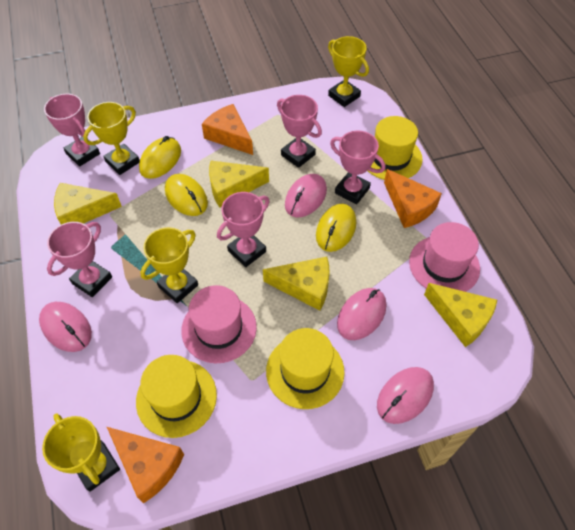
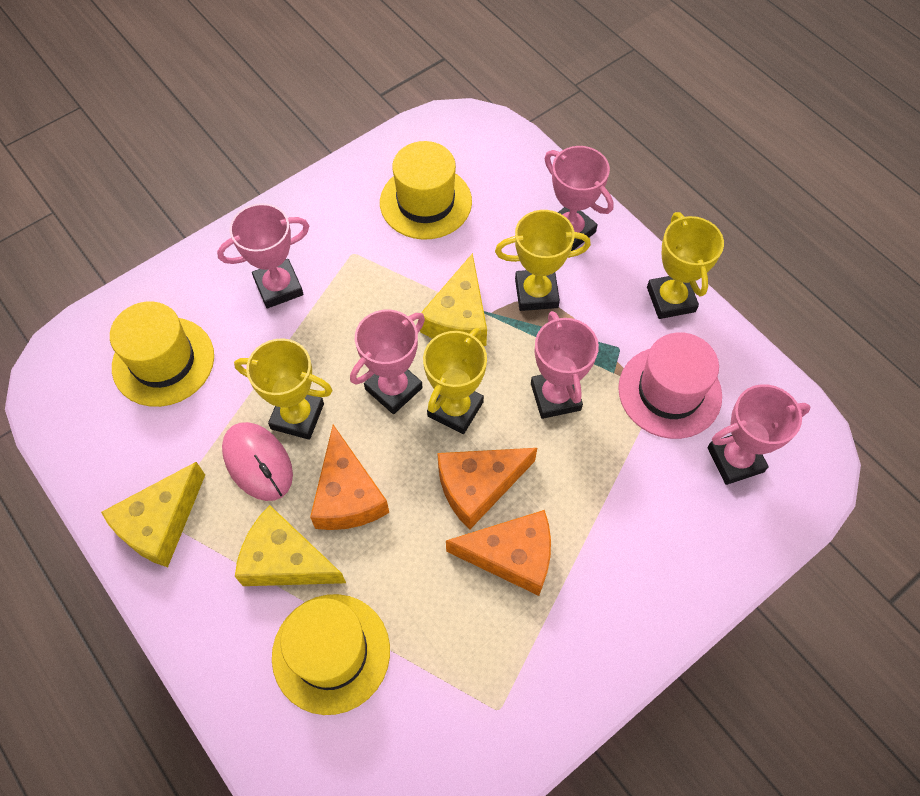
pink hat: 2 -> 1
pink mouse: 4 -> 1
yellow cheese: 4 -> 3
yellow mouse: 3 -> 0

